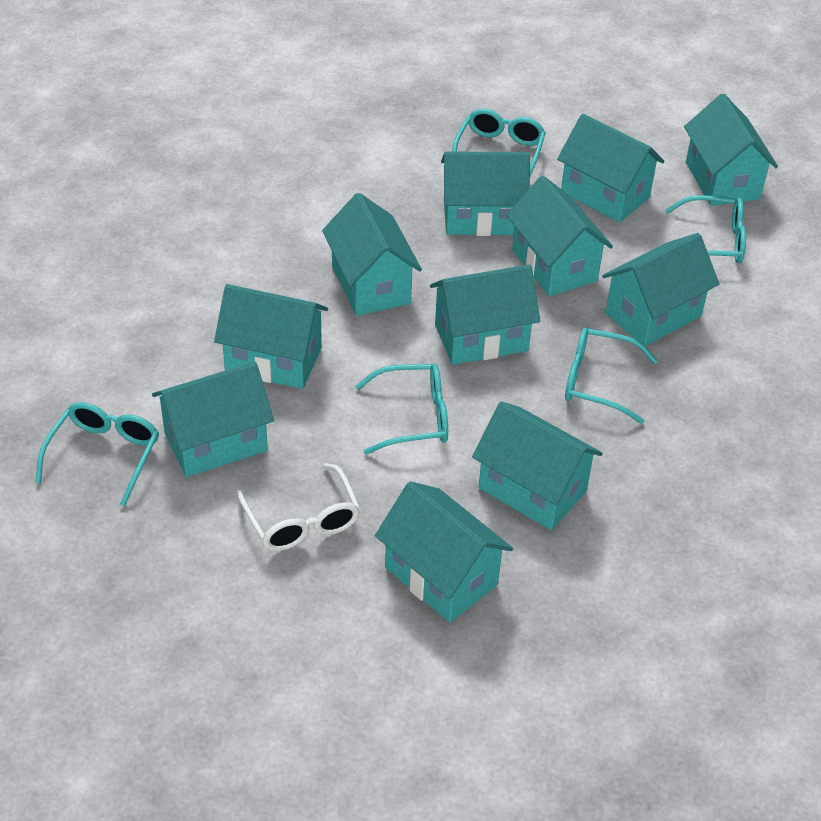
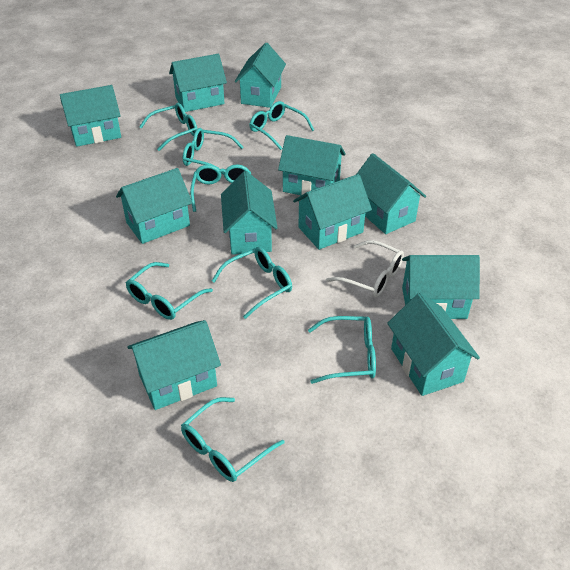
turquoise glasses: 5 -> 8

